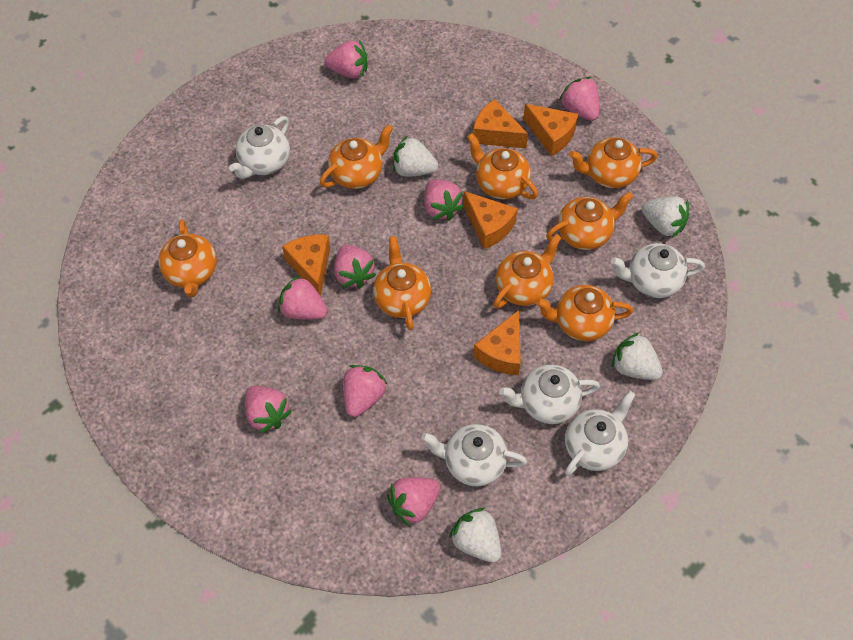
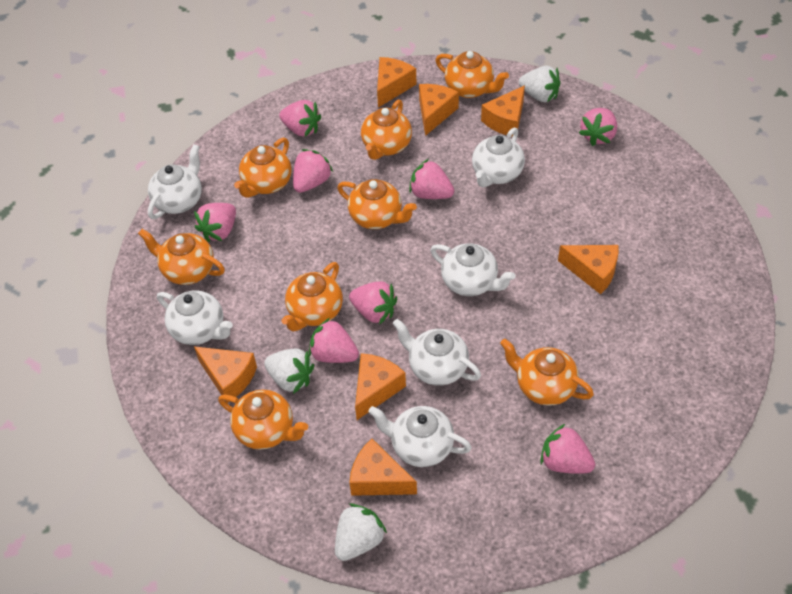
orange cheese: 5 -> 7
white strawberry: 4 -> 3
white teapot: 5 -> 6

